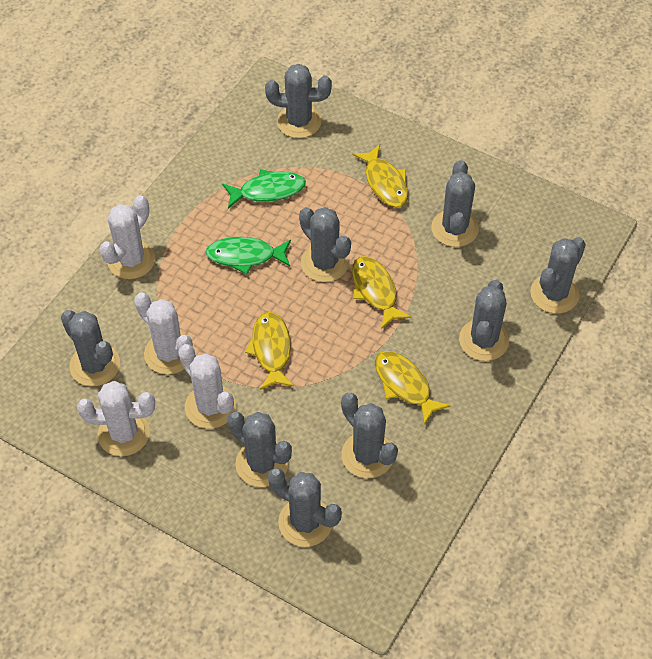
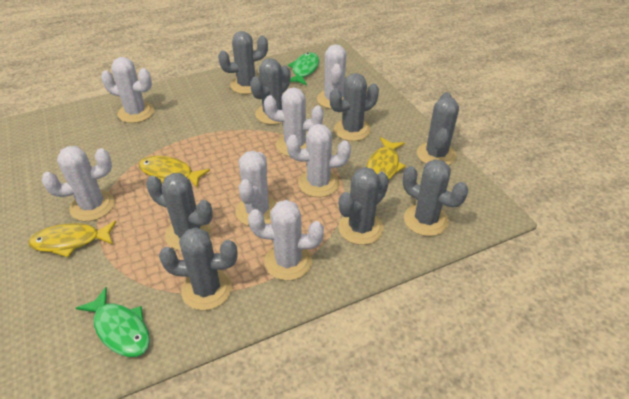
grey cactus: 9 -> 8
white cactus: 4 -> 7
yellow fish: 4 -> 3

